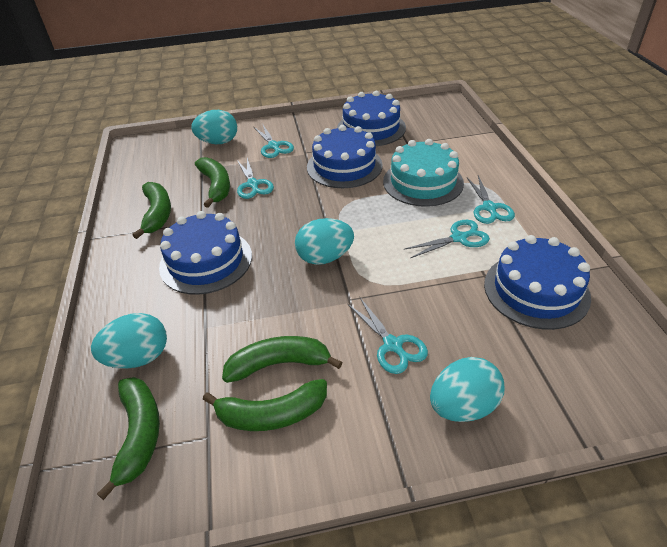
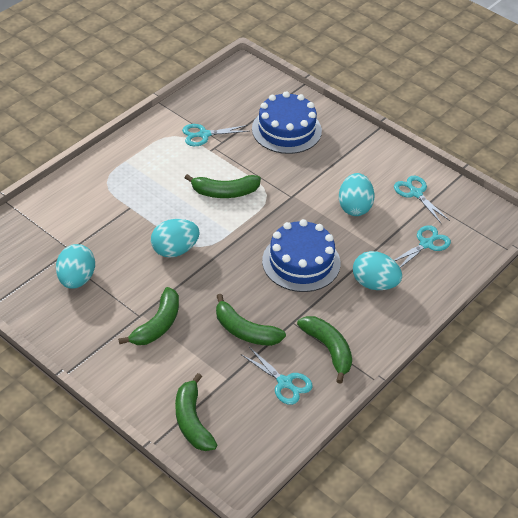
blue cake: 4 -> 2
turquoise cake: 1 -> 0
turquoise scissors: 5 -> 4

